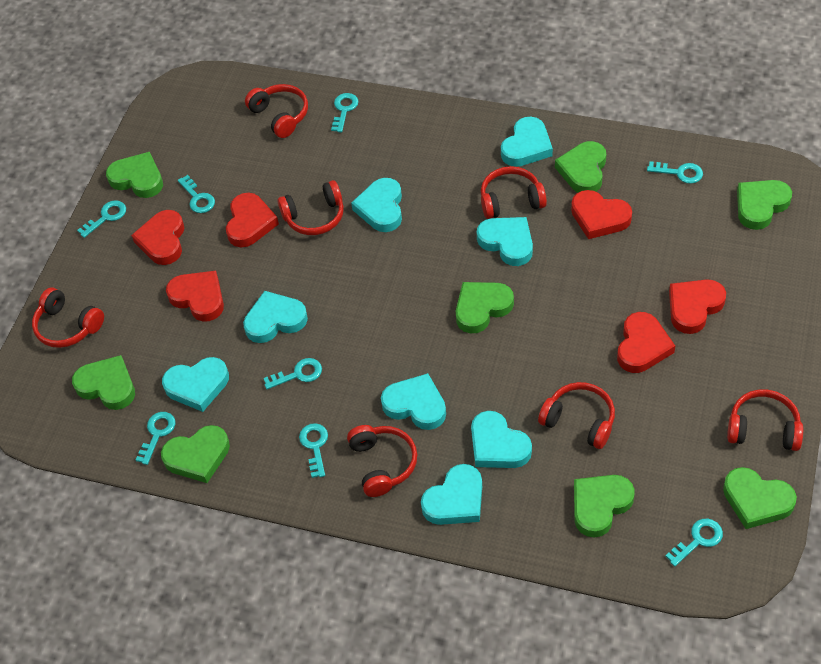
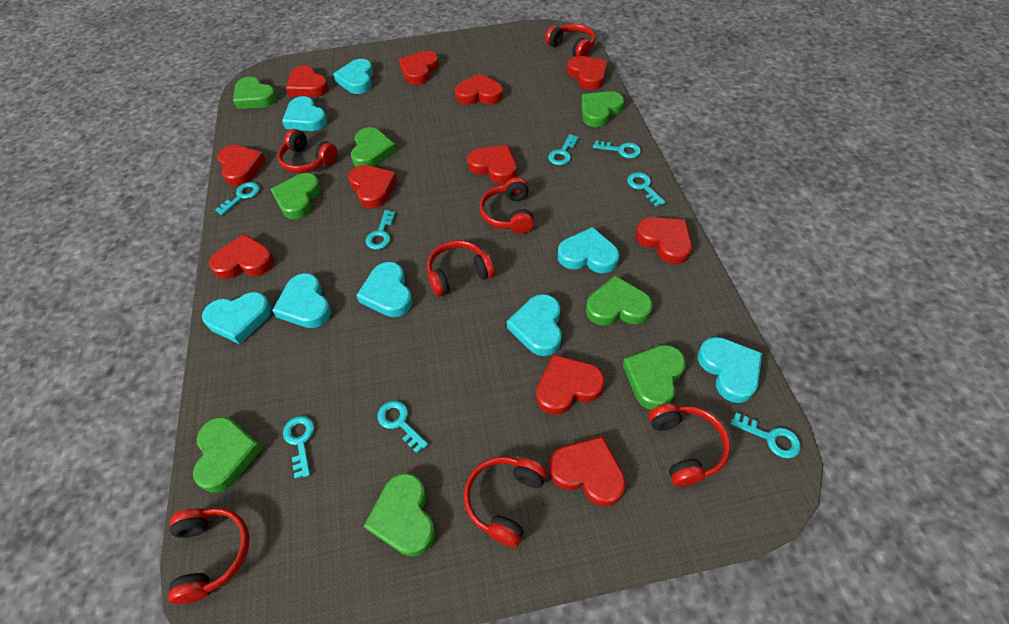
red heart: 6 -> 11

